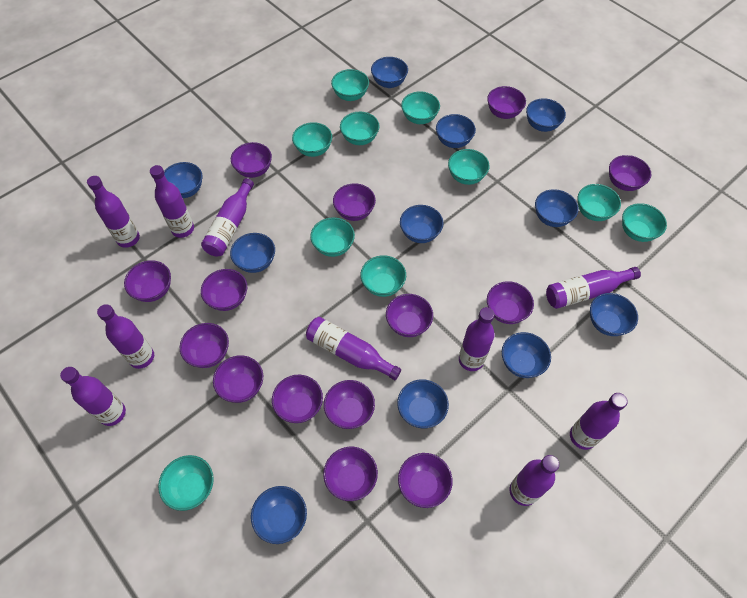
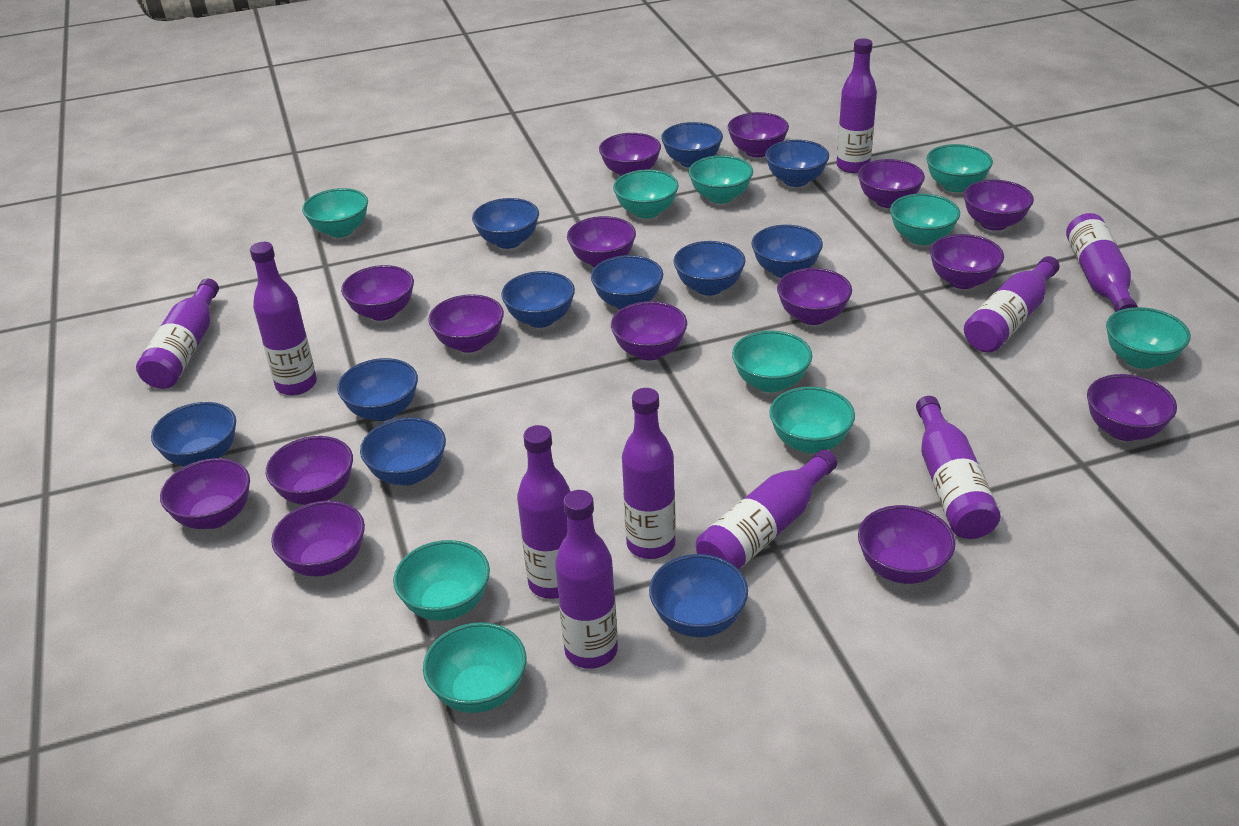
purple bowl: 14 -> 15

